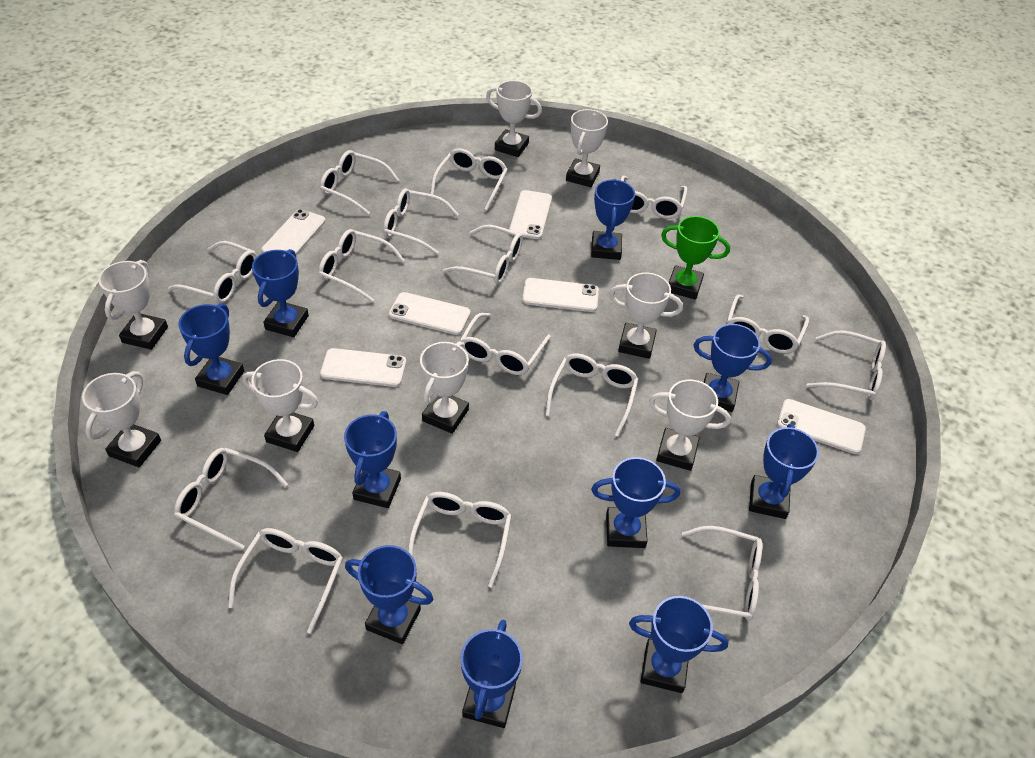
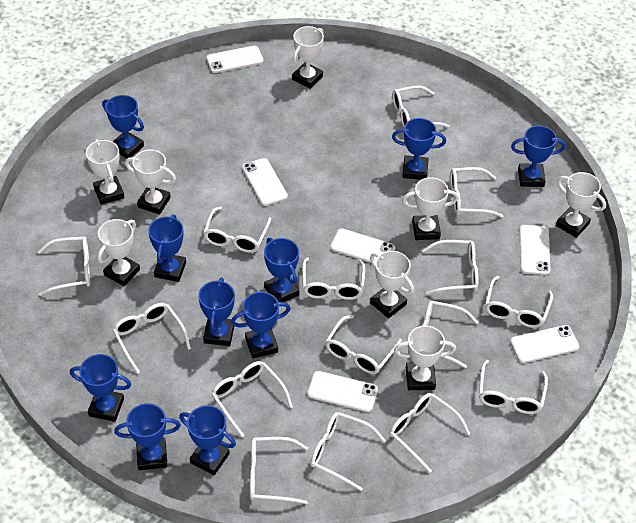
green trophy: 1 -> 0

